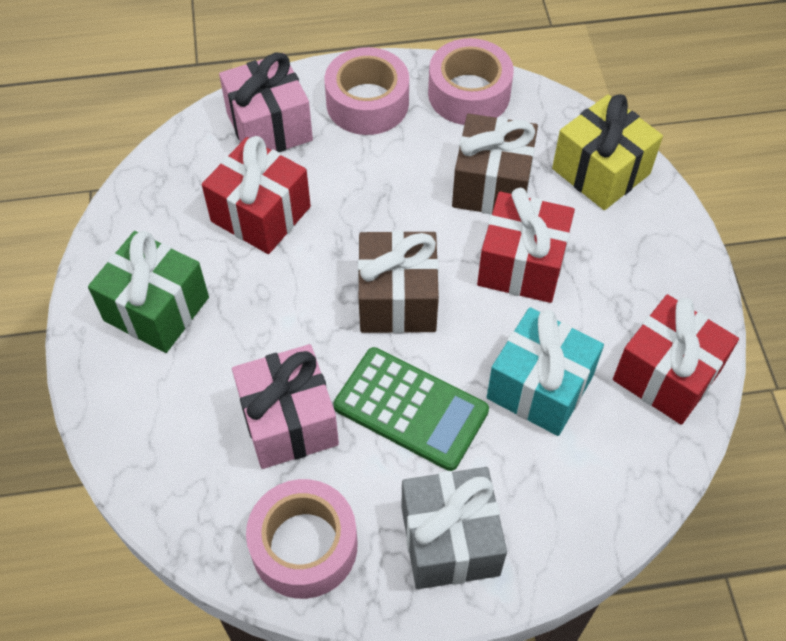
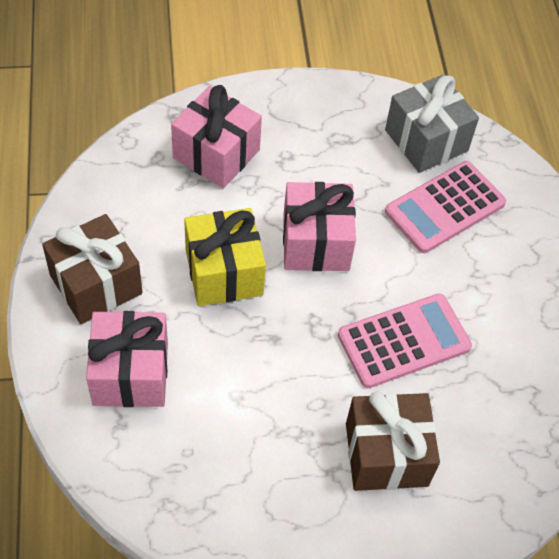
green calculator: 1 -> 0
green gift: 1 -> 0
pink calculator: 0 -> 2
pink gift: 2 -> 3
pink tape: 3 -> 0
red gift: 3 -> 0
turquoise gift: 1 -> 0

